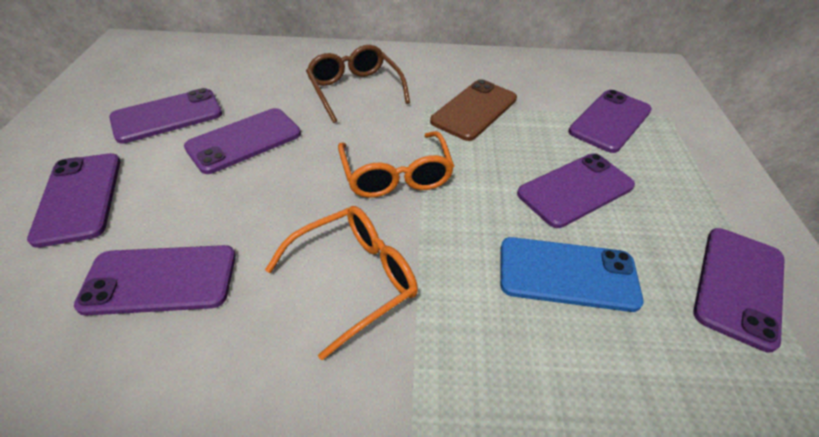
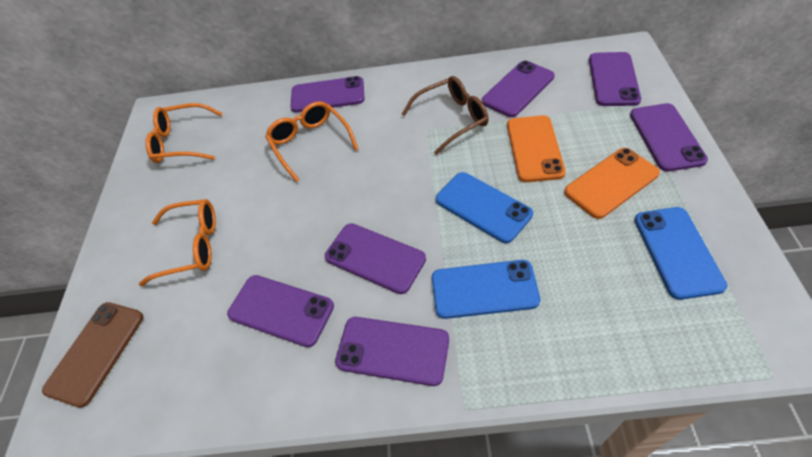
blue phone: 1 -> 3
orange glasses: 2 -> 3
orange phone: 0 -> 2

